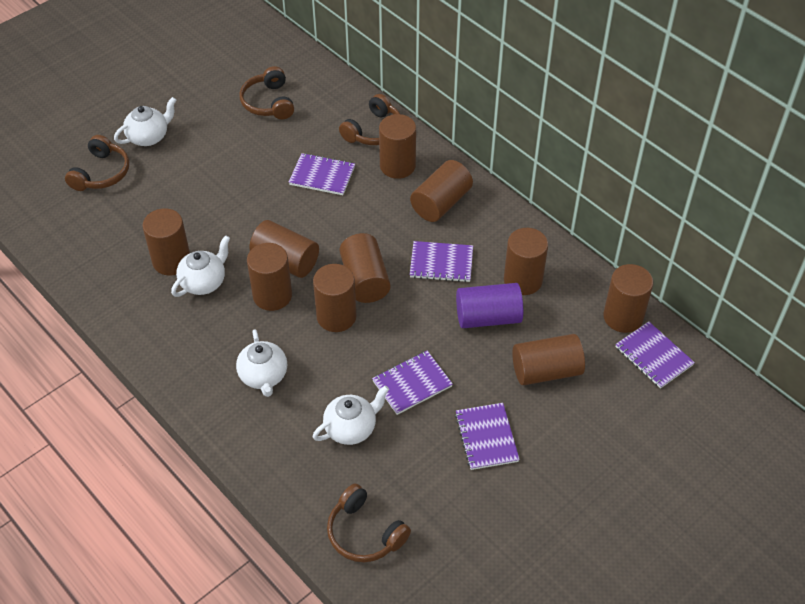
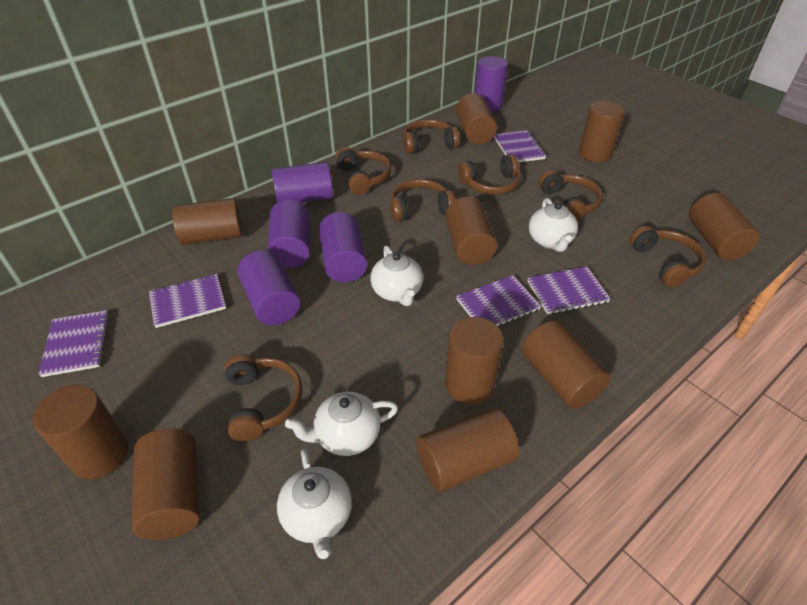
brown headphones: 4 -> 7
purple cylinder: 1 -> 5

